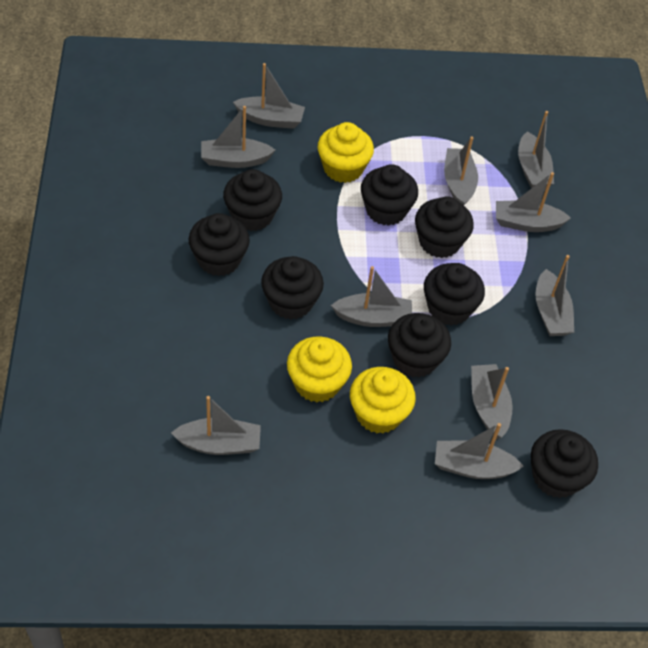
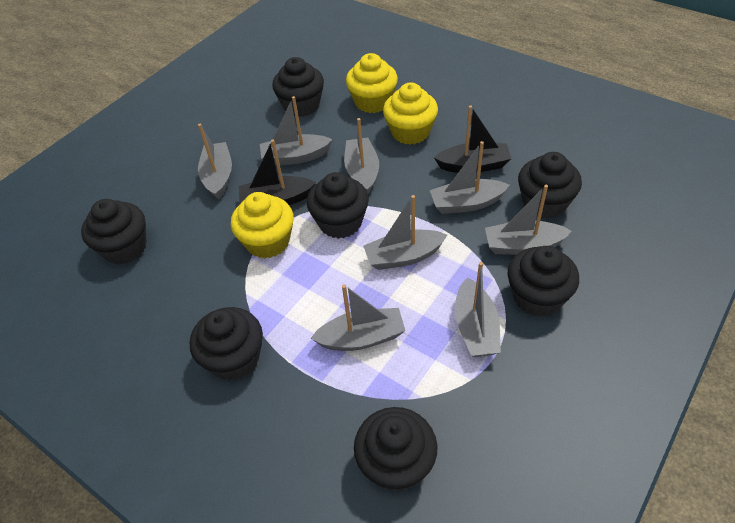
black boat: 0 -> 2
black cupcake: 8 -> 7
grey boat: 10 -> 8

